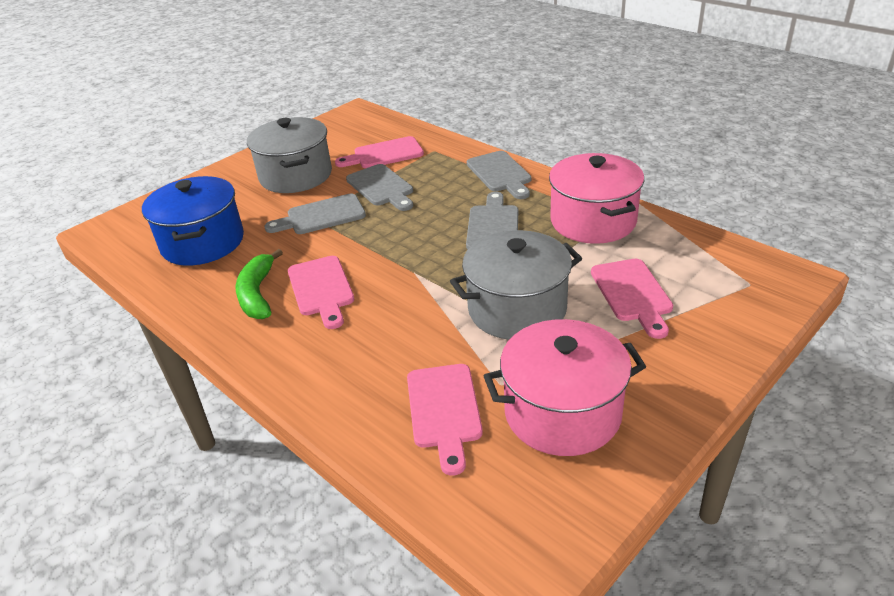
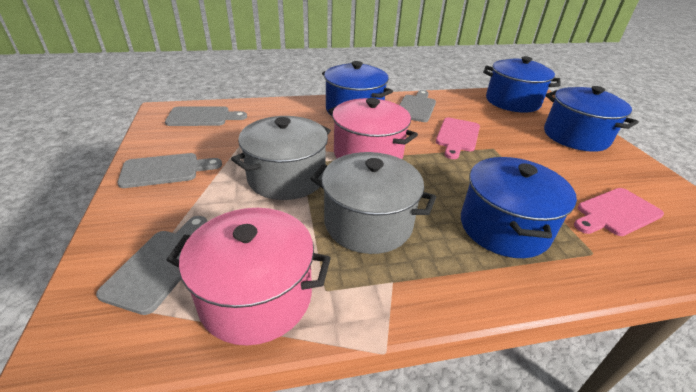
blue pot: 1 -> 4
green banana: 1 -> 0
pink cutting board: 4 -> 2

